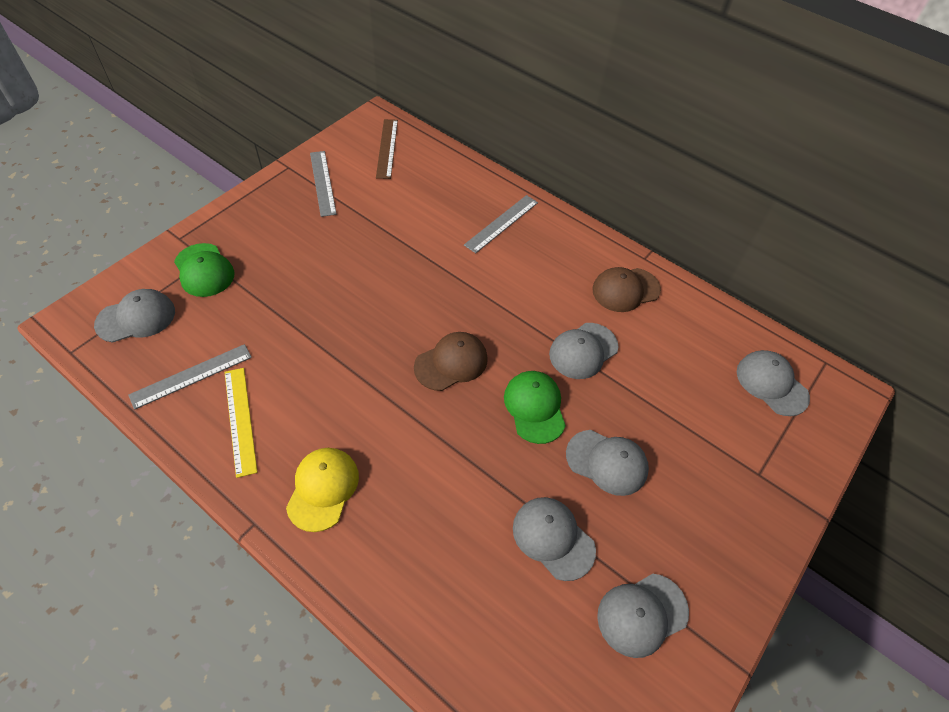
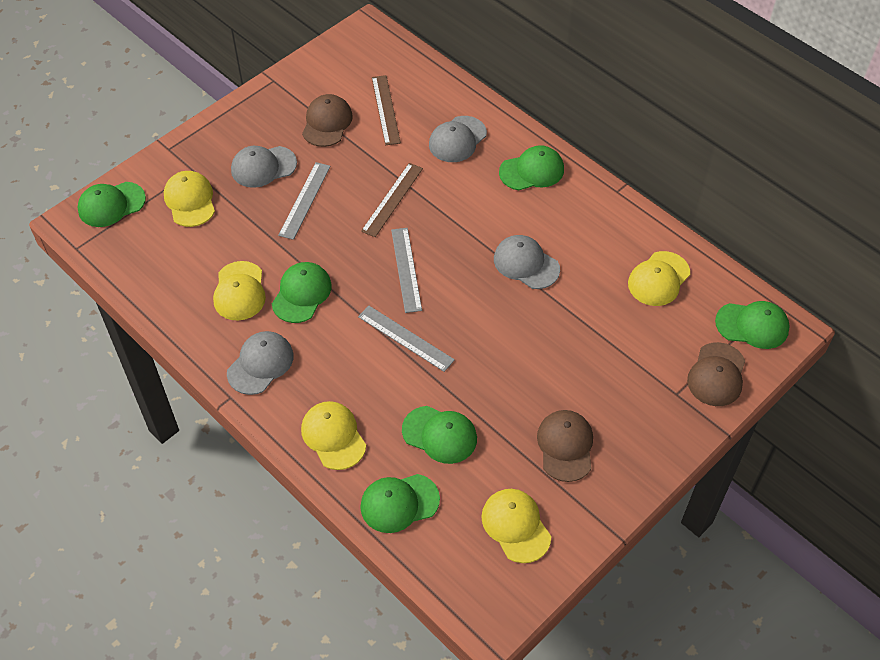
brown cap: 2 -> 3
brown ruler: 1 -> 2
green cap: 2 -> 6
grey cap: 6 -> 4
yellow cap: 1 -> 5
yellow ruler: 1 -> 0

